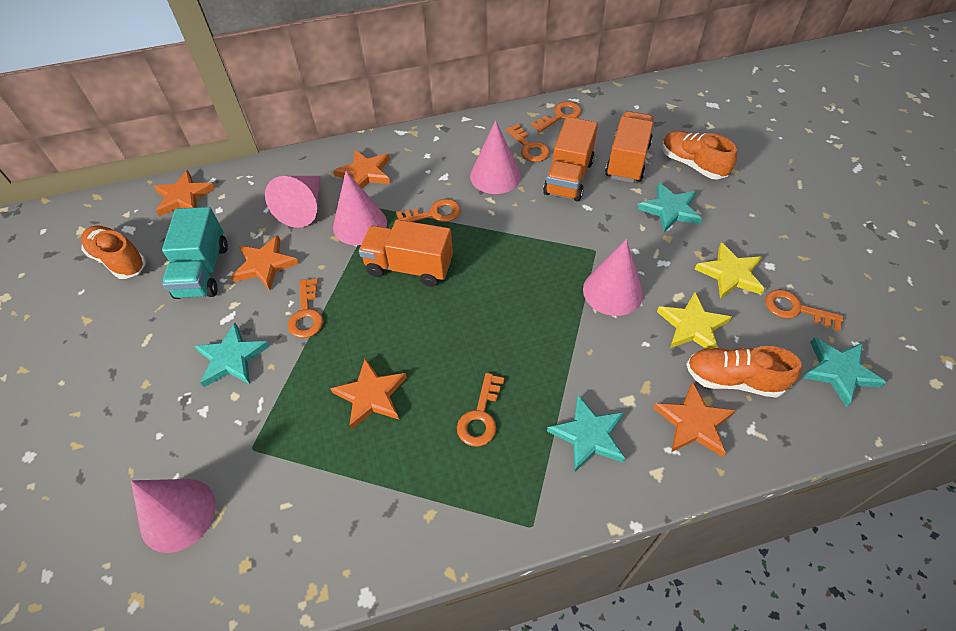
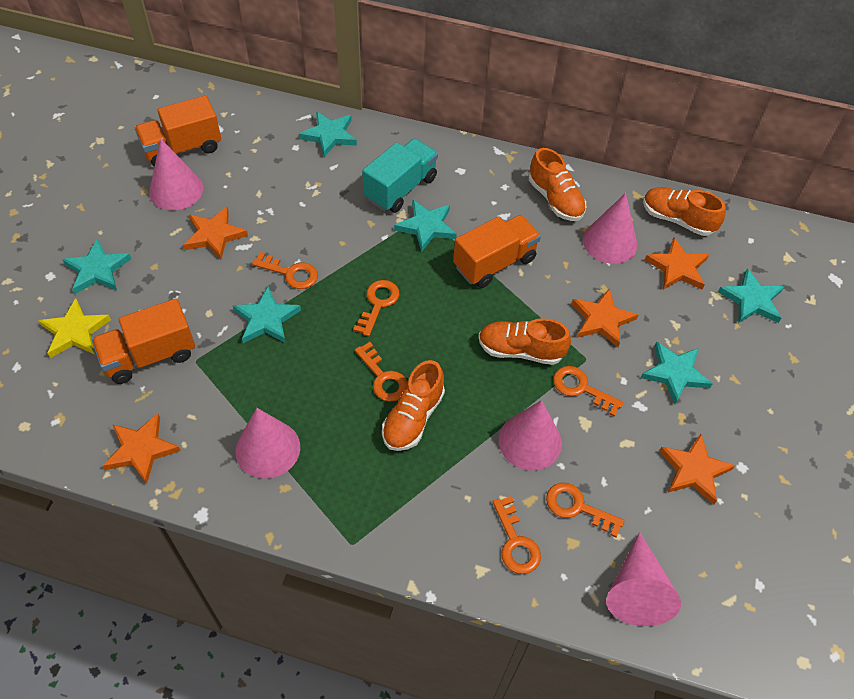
orange shoe: 3 -> 4
turquoise star: 4 -> 6
yellow star: 2 -> 1

